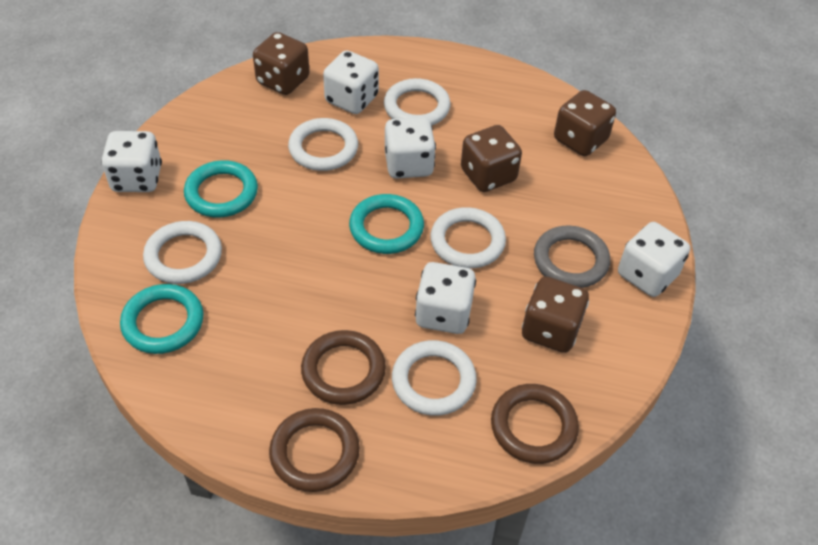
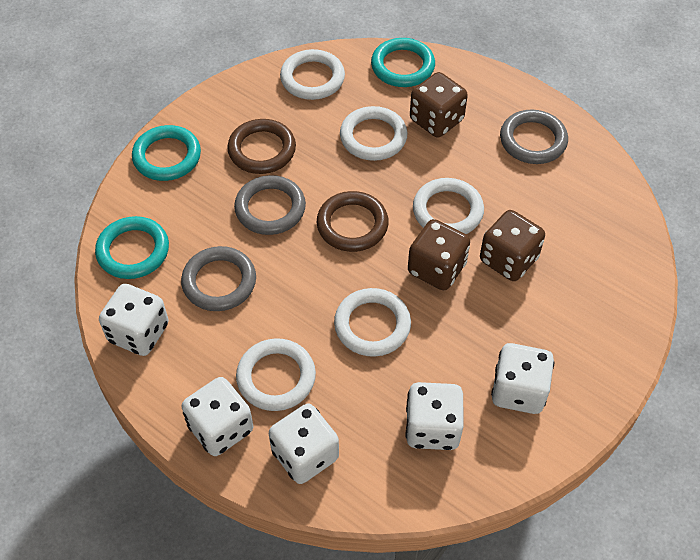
brown dice: 4 -> 3
brown ring: 3 -> 2
grey ring: 1 -> 3

